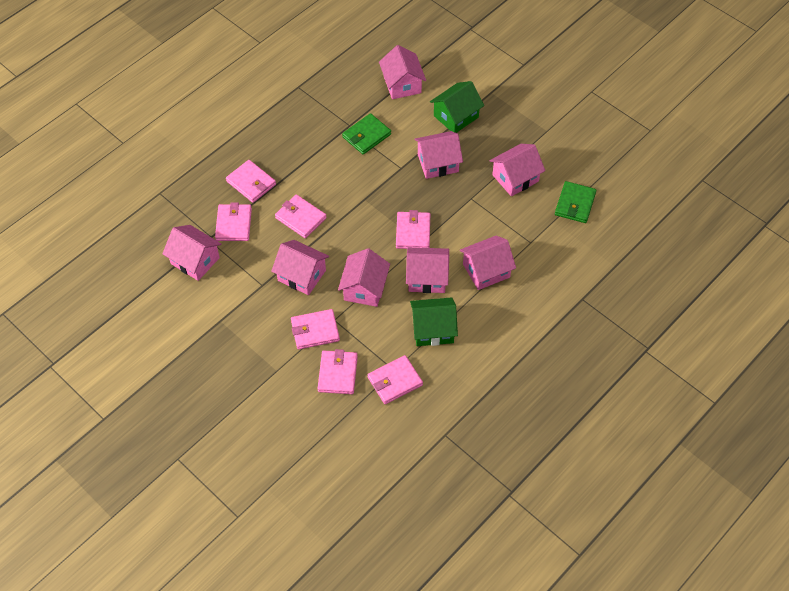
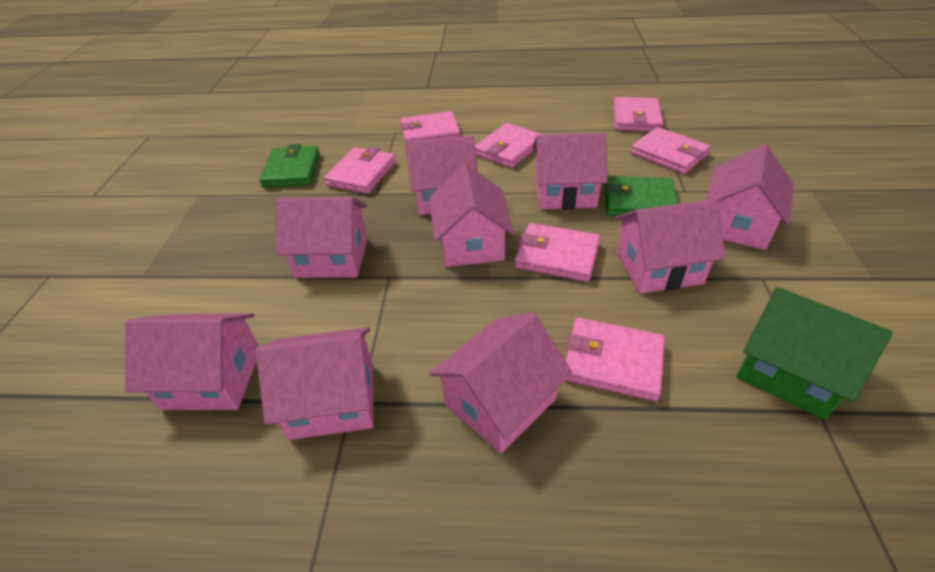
green house: 2 -> 1
pink house: 8 -> 9

